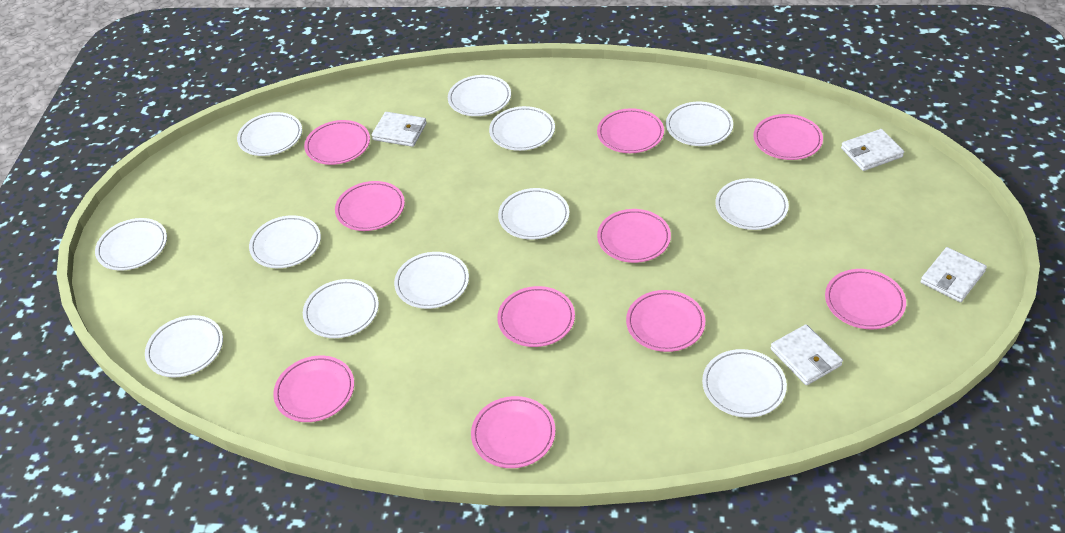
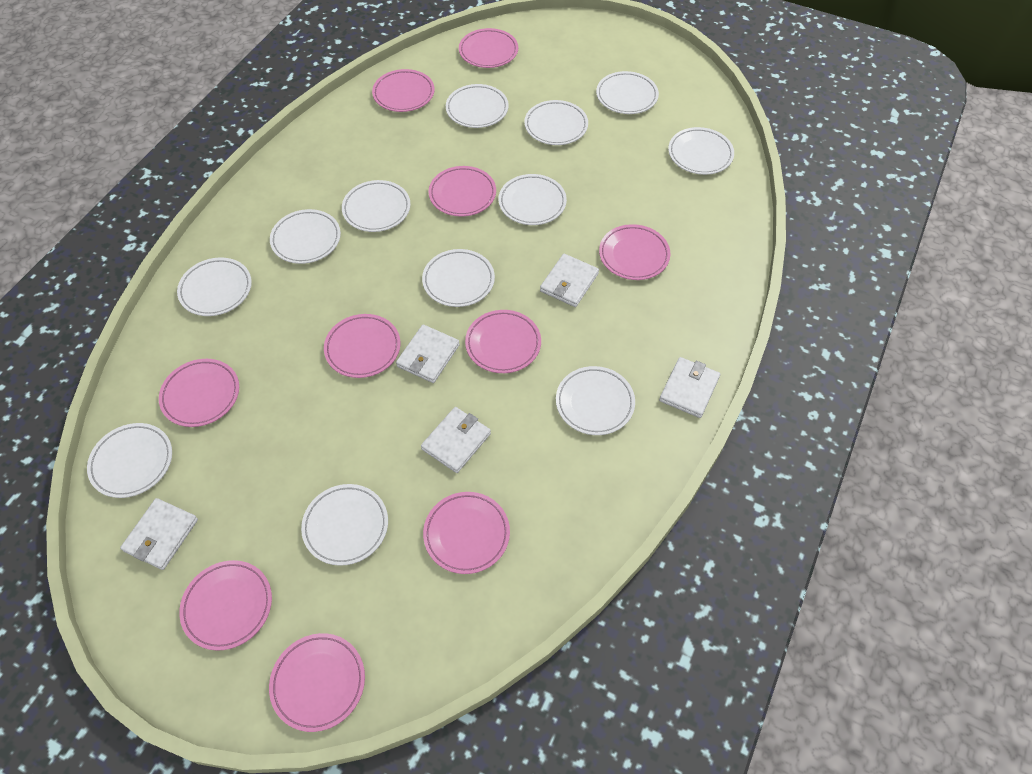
white wallet: 4 -> 5

